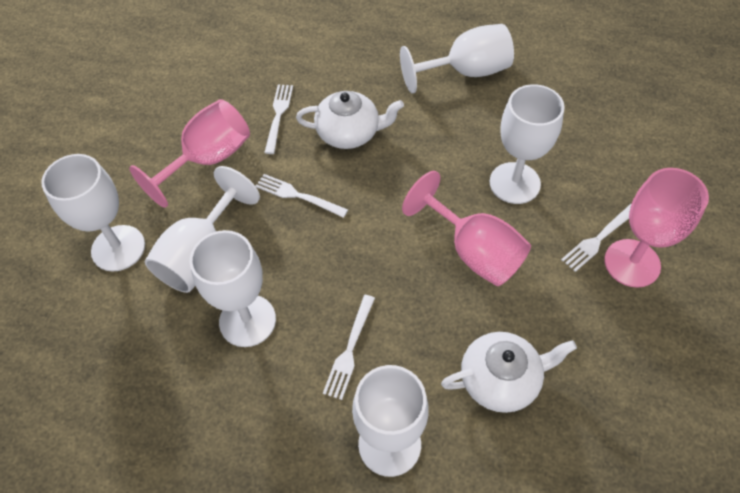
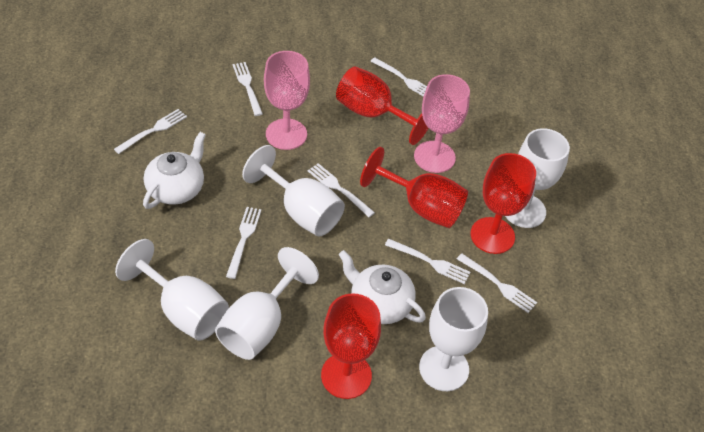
pink goblet: 3 -> 2
red goblet: 0 -> 4
white fork: 4 -> 7
white goblet: 6 -> 5

